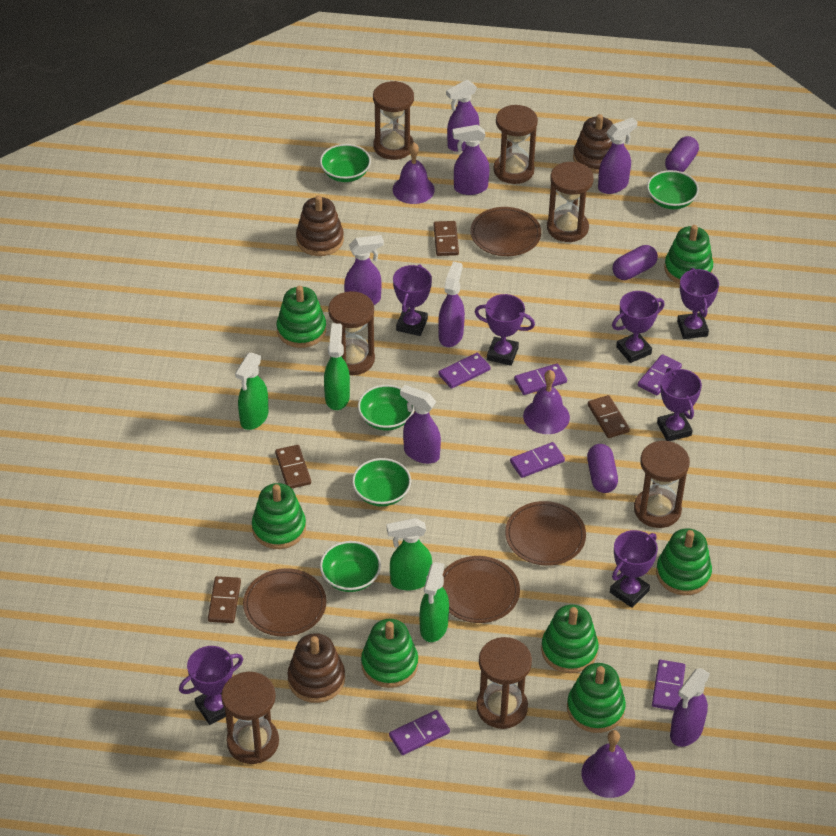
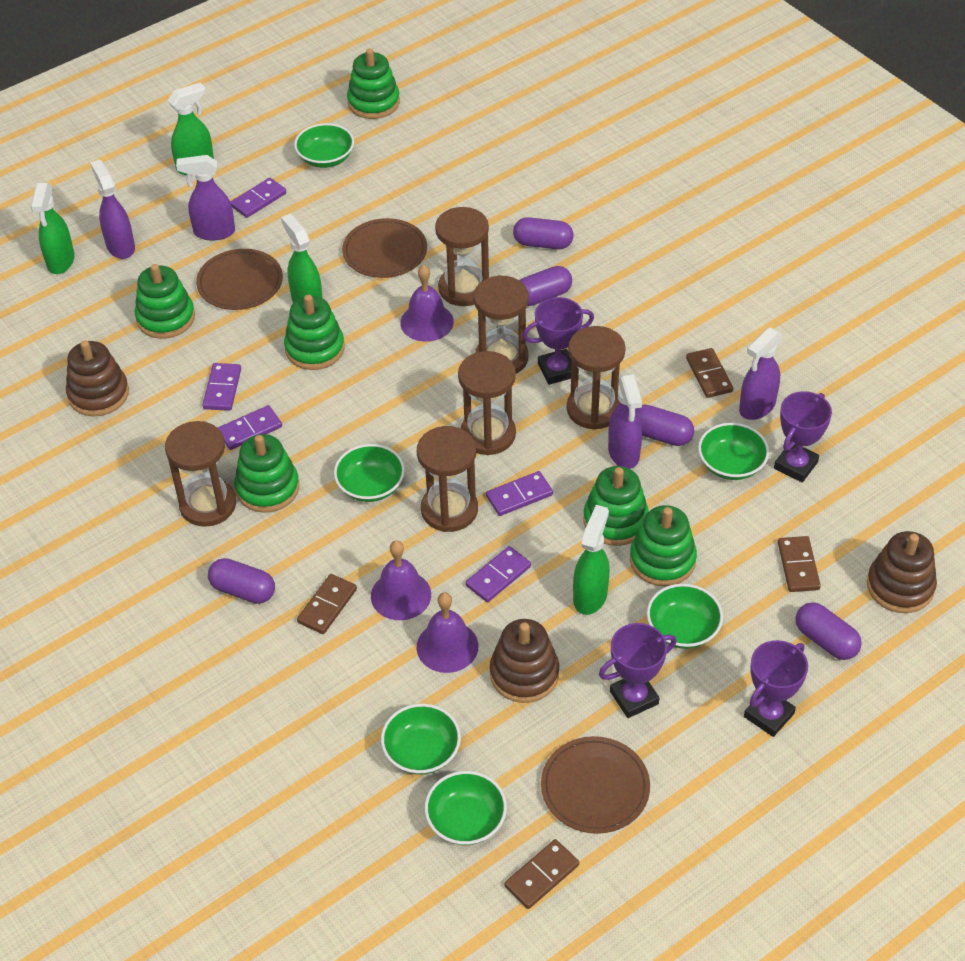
brown hourglass: 7 -> 6
brown plate: 4 -> 3
green bowl: 5 -> 6
green stacking toy: 7 -> 6
purple capsule: 3 -> 5
purple domino: 6 -> 5
purple spray bottle: 7 -> 4
purple trophy: 7 -> 4

